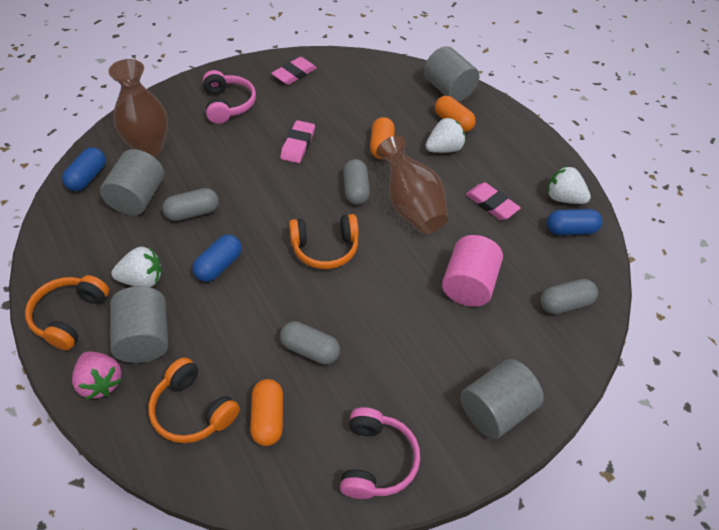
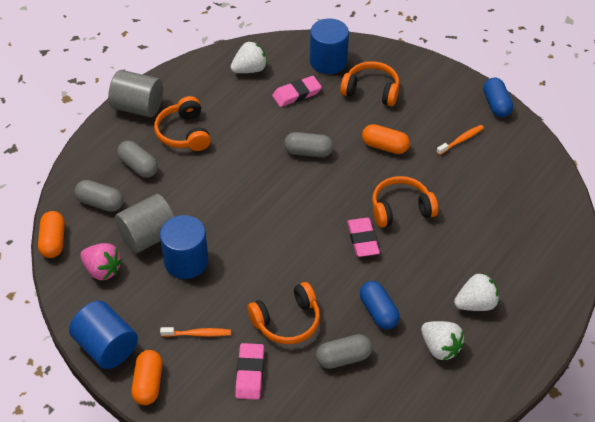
blue capsule: 3 -> 2
blue cylinder: 0 -> 3
brown vase: 2 -> 0
grey cylinder: 4 -> 2
orange headphones: 3 -> 4
orange toothbrush: 0 -> 2
pink cylinder: 1 -> 0
pink headphones: 2 -> 0

